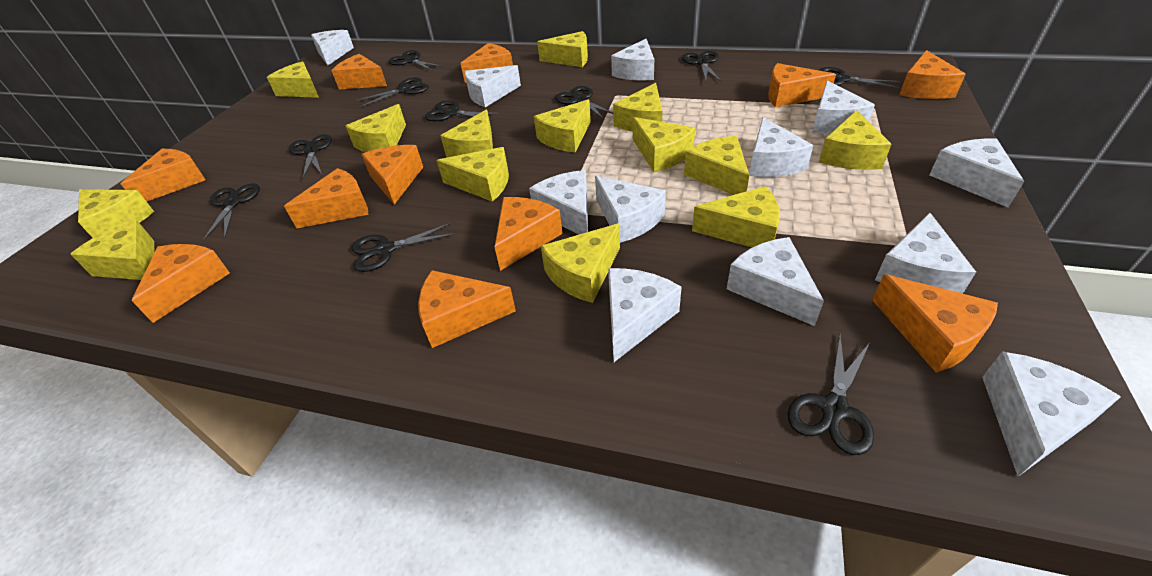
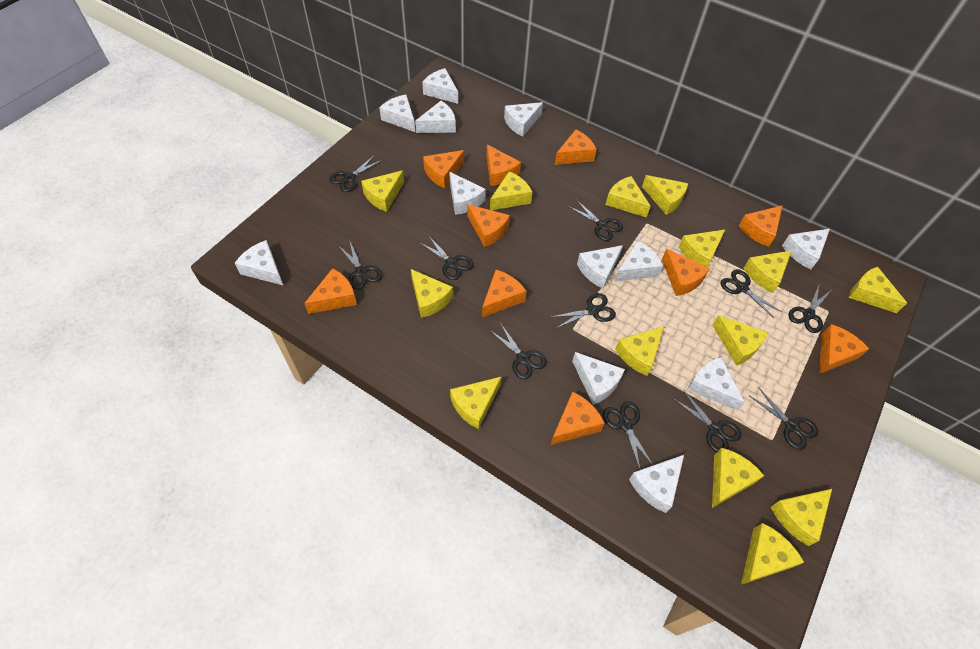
black scissors: 10 -> 11
orange cheese: 11 -> 10

